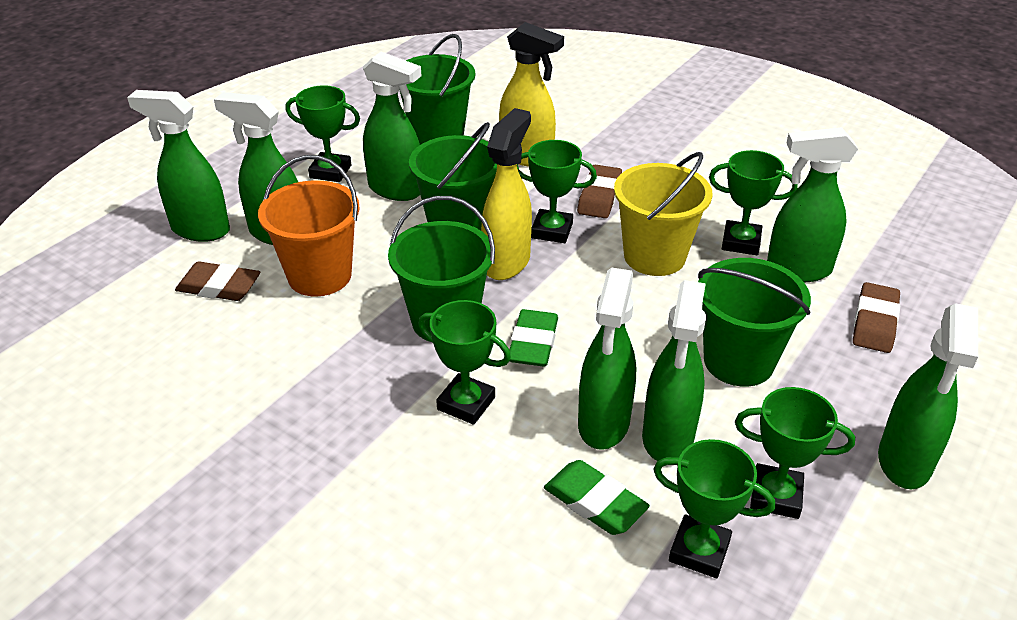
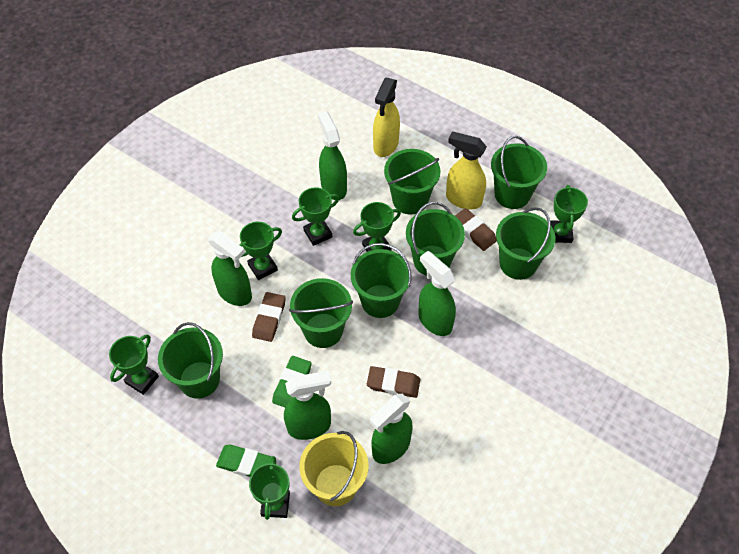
green bucket: 4 -> 7
green spray bottle: 7 -> 5
orange bucket: 1 -> 0

